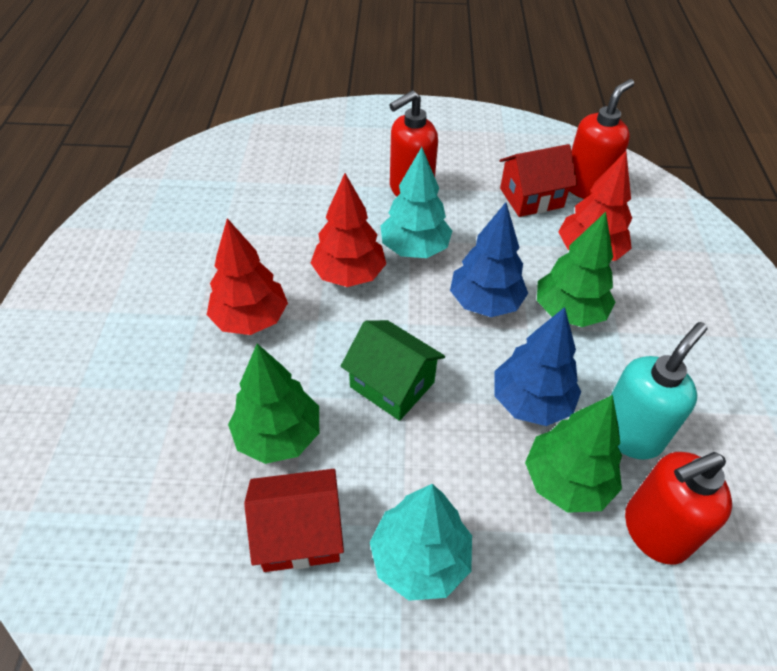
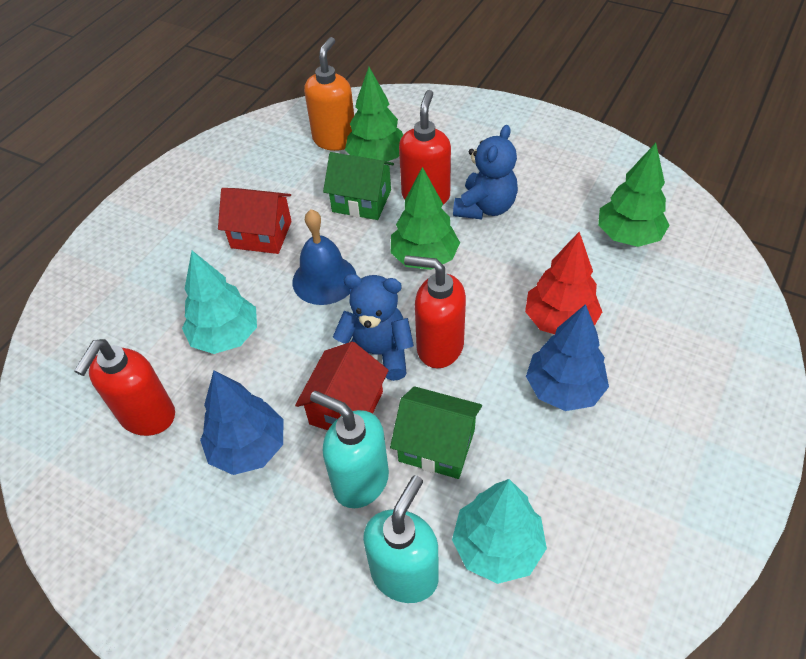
blue bell: 0 -> 1
blue teddy bear: 0 -> 2
green house: 1 -> 2
orange soap dispenser: 0 -> 1
red tree: 3 -> 1
turquoise soap dispenser: 1 -> 2

